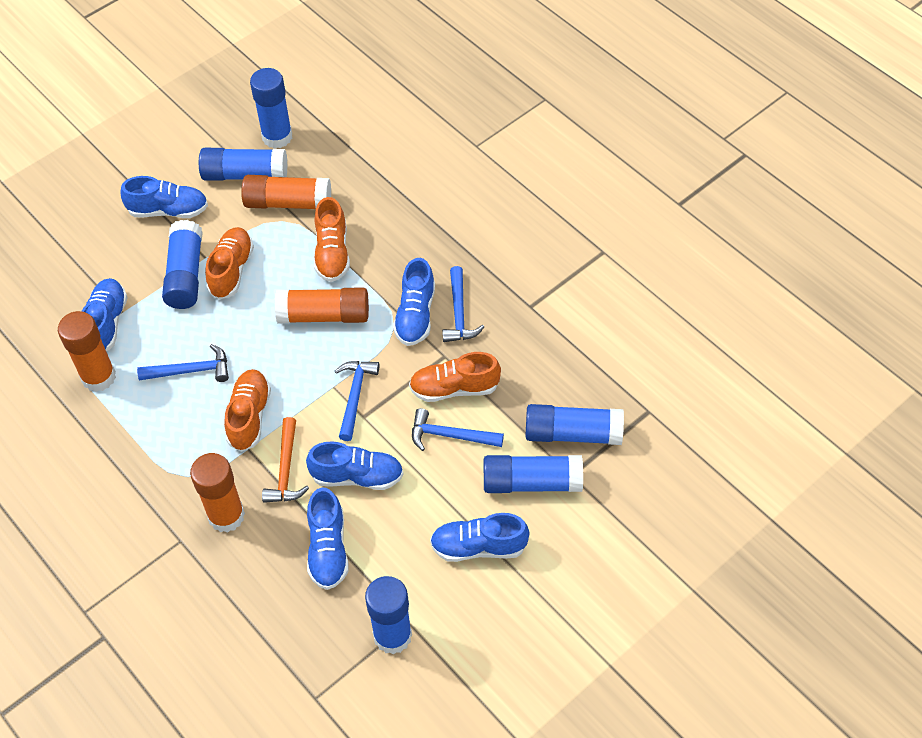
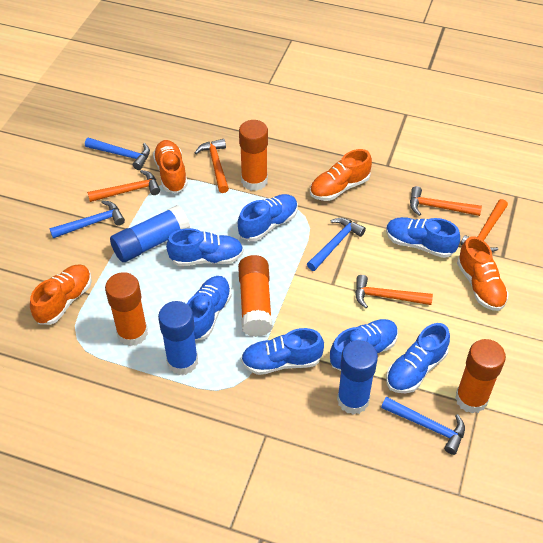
blue glue stick: 6 -> 3
blue shoe: 6 -> 7
orange hammer: 1 -> 5

